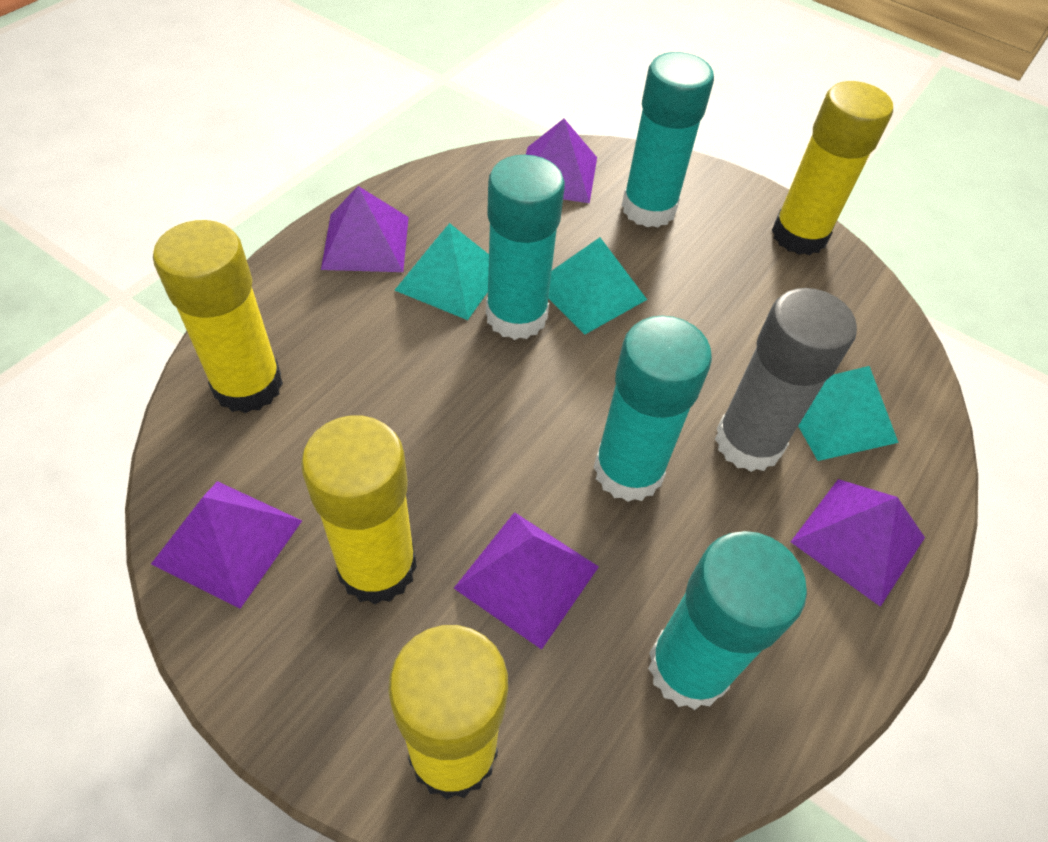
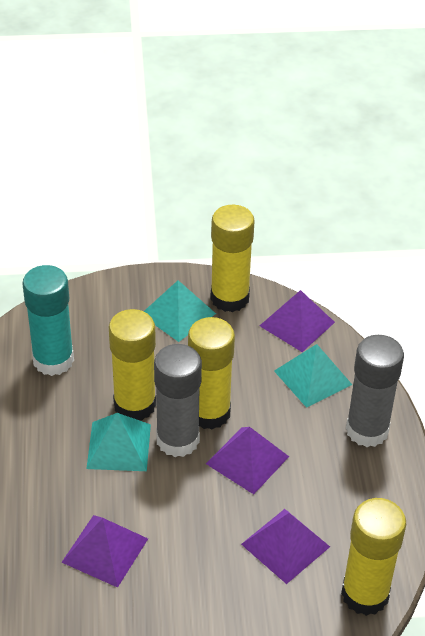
grey glue stick: 1 -> 2
purple pyramid: 5 -> 4
turquoise glue stick: 4 -> 1

